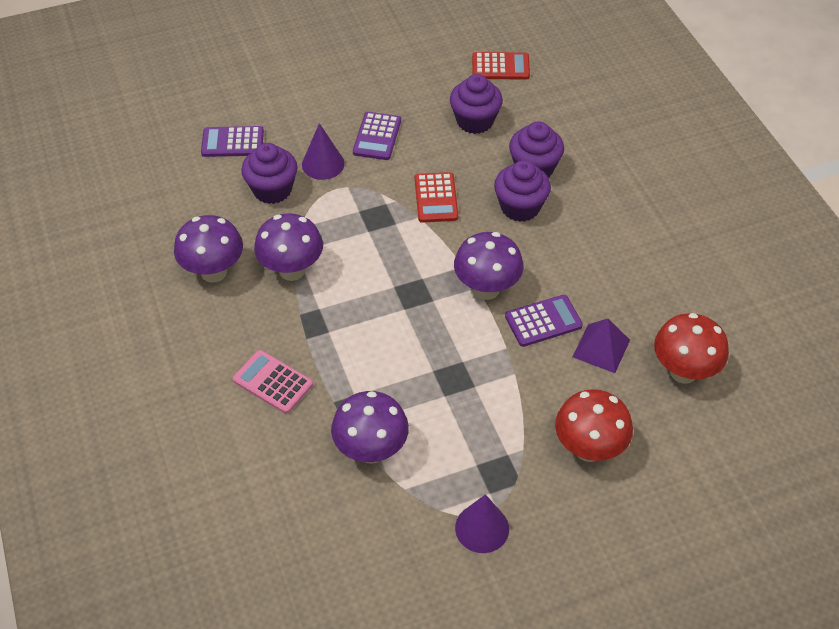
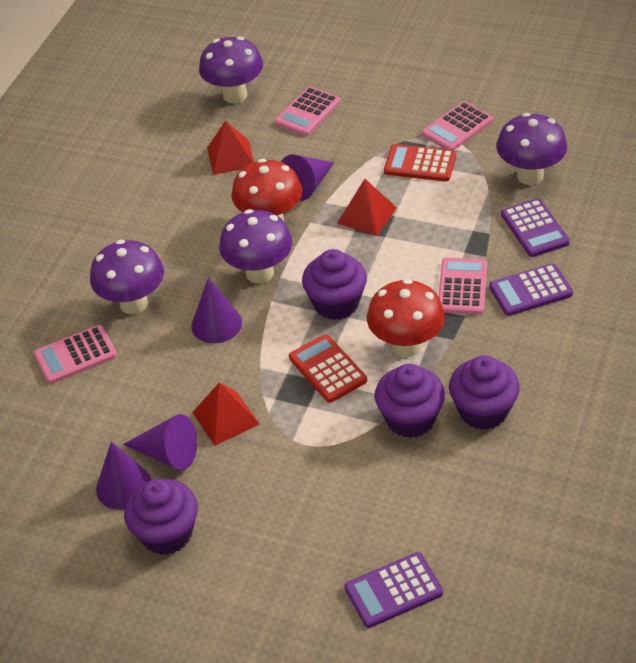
pink calculator: 1 -> 4
purple cone: 2 -> 4
purple pyramid: 1 -> 0
red pyramid: 0 -> 3

